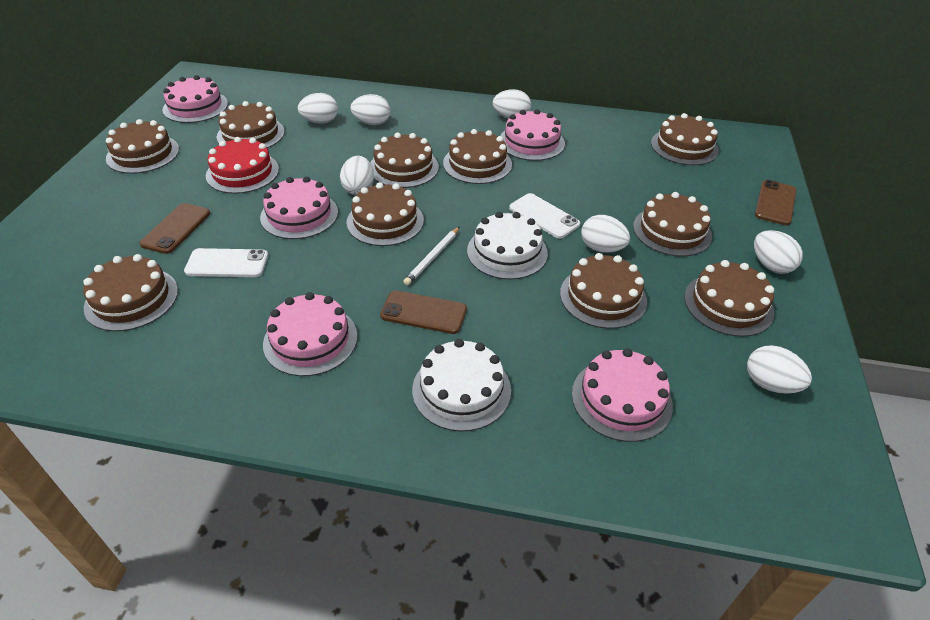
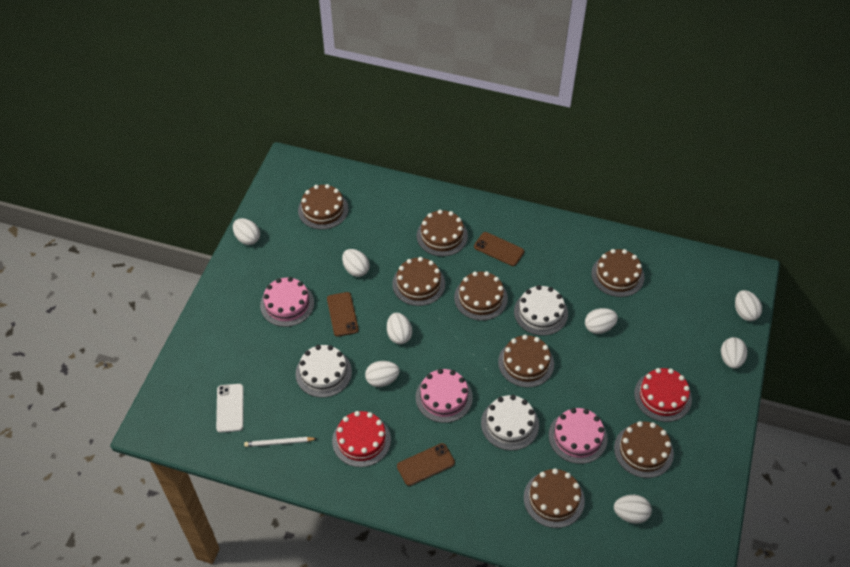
brown cake: 10 -> 8
pink cake: 5 -> 3
red cake: 1 -> 2
white cake: 2 -> 3
white egg: 7 -> 8
white phone: 2 -> 1

